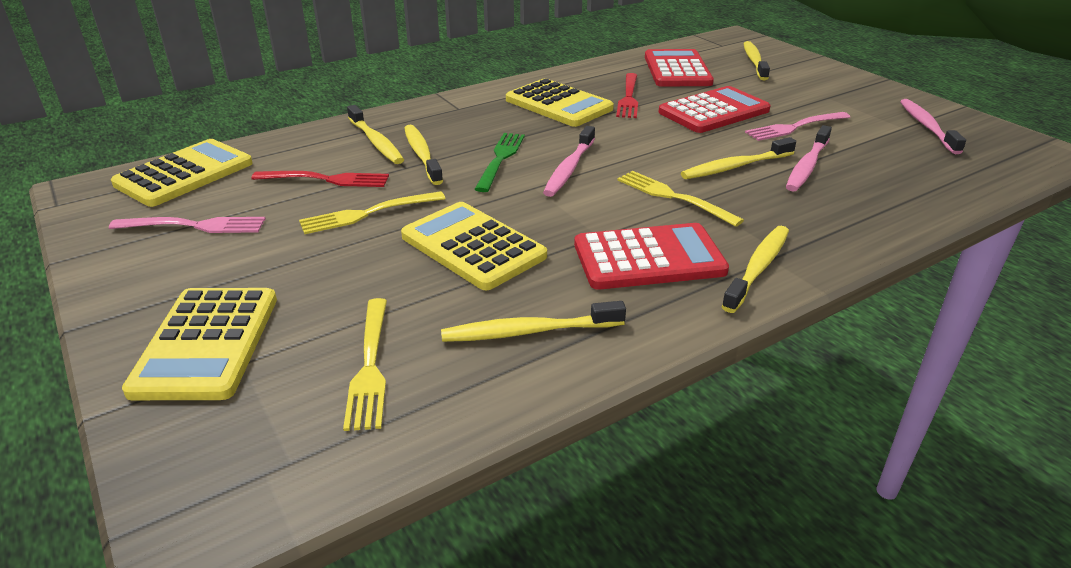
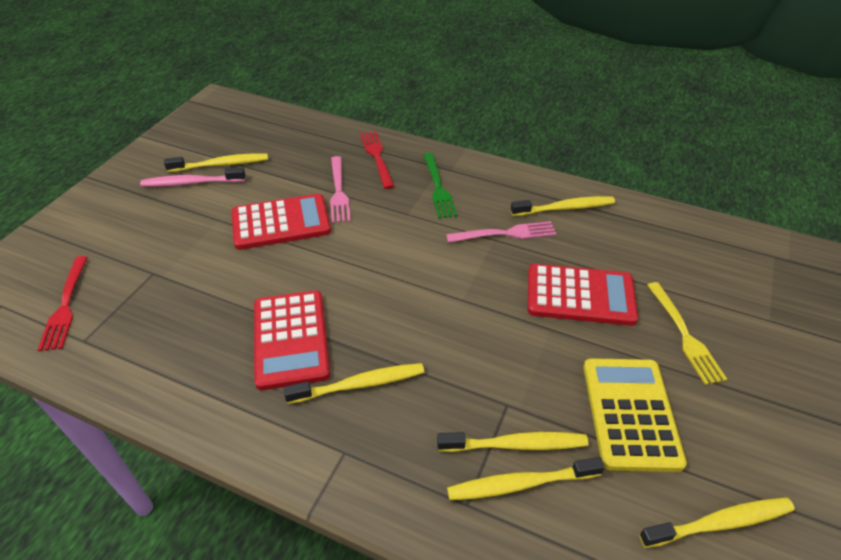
pink toothbrush: 3 -> 1
yellow calculator: 4 -> 1
yellow fork: 3 -> 1

